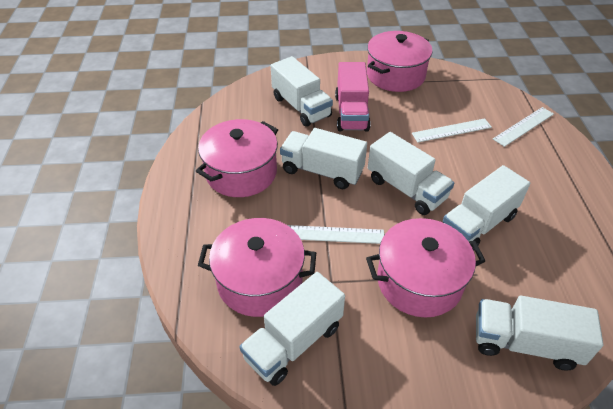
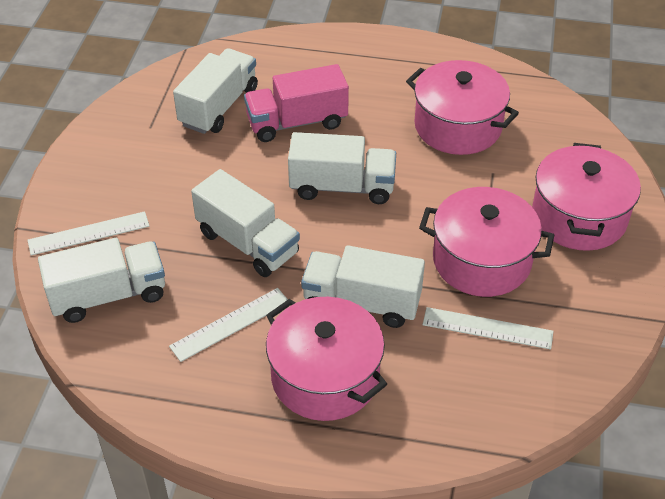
white truck: 6 -> 5

